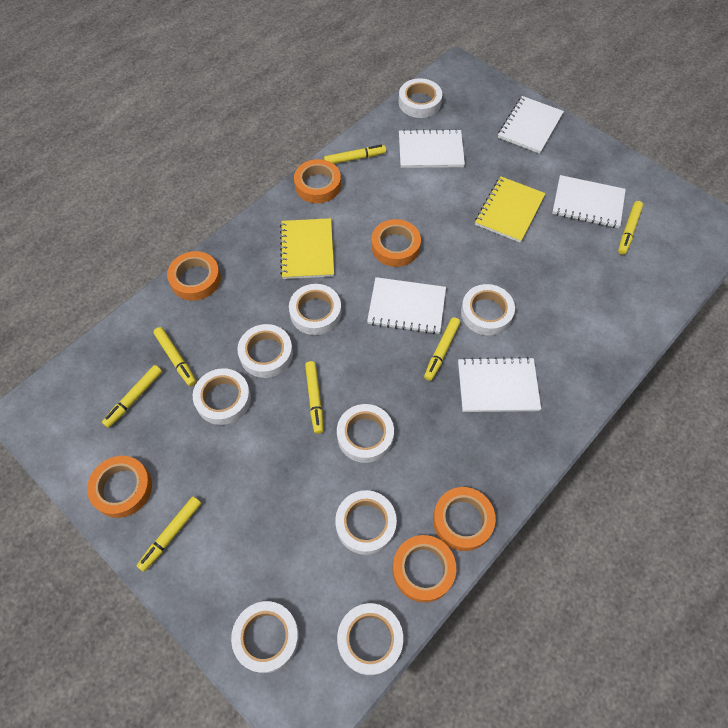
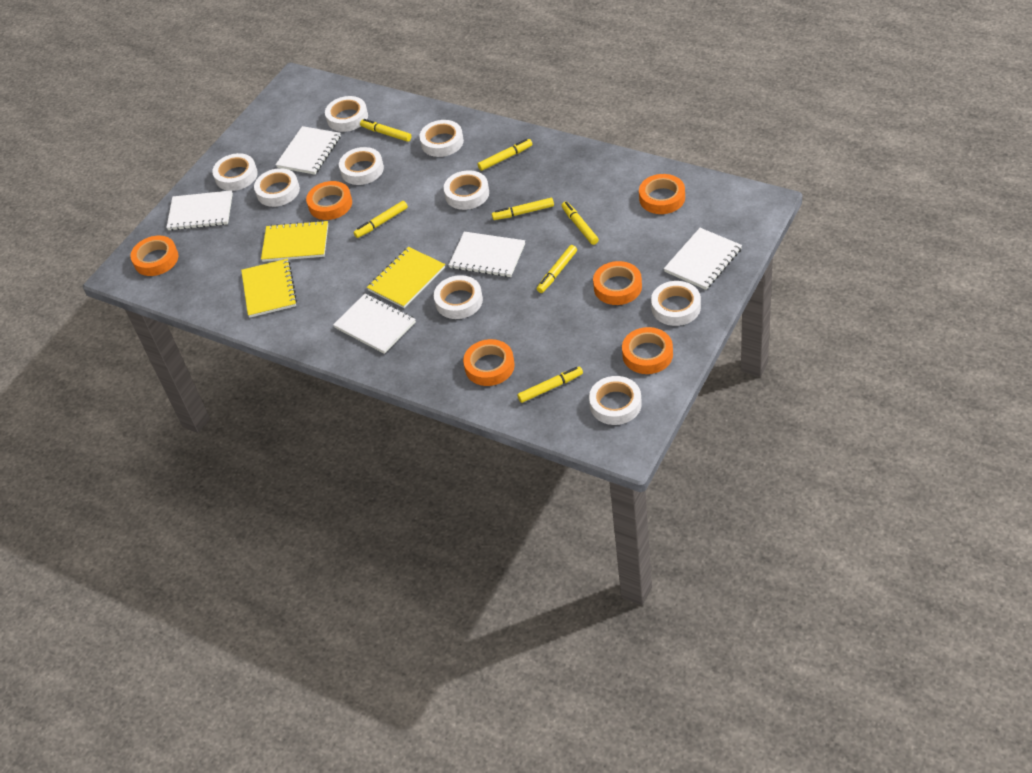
yellow notebook: 2 -> 3

